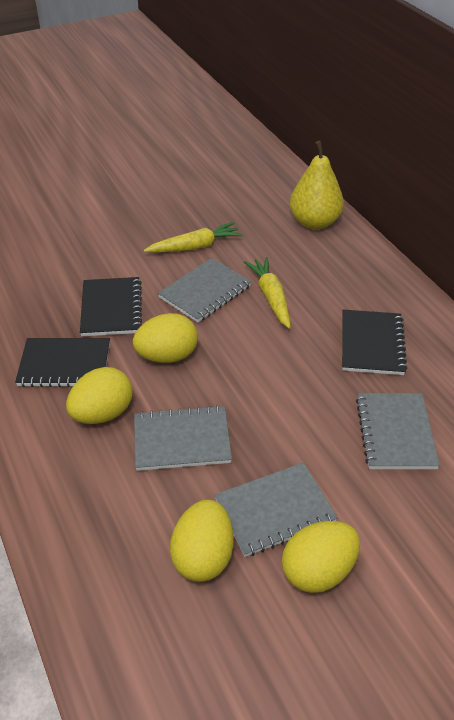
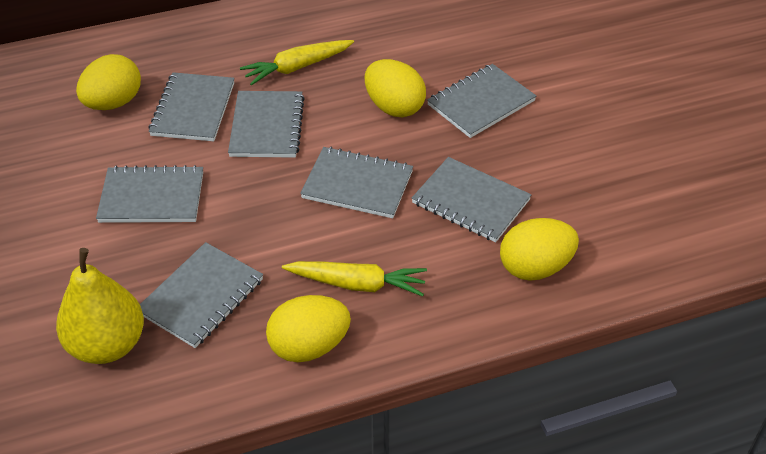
black notebook: 3 -> 0
grey notebook: 4 -> 7

